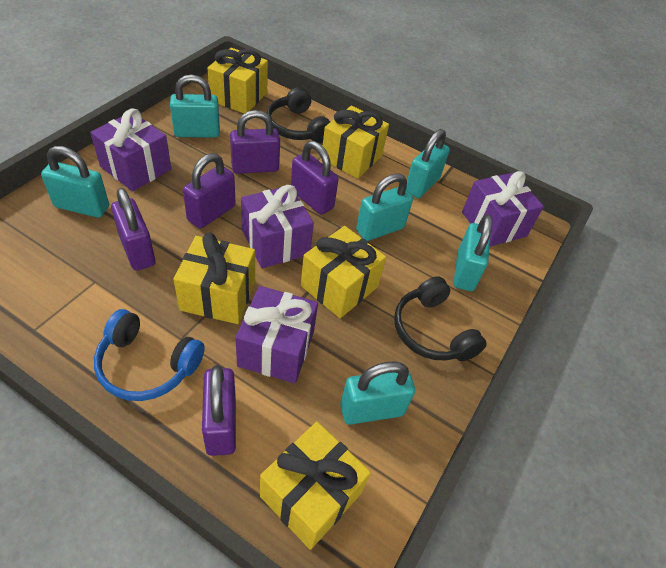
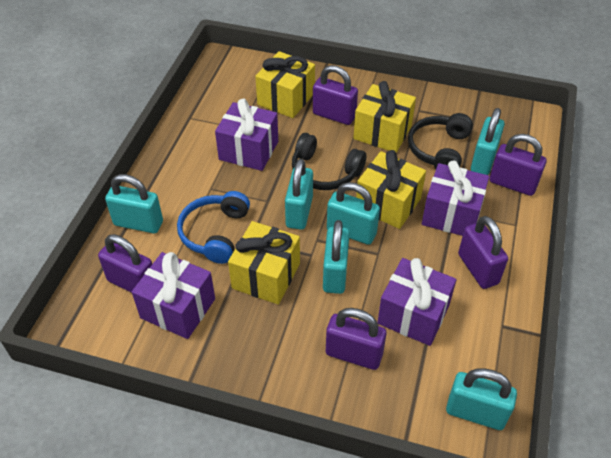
yellow gift: 5 -> 4

